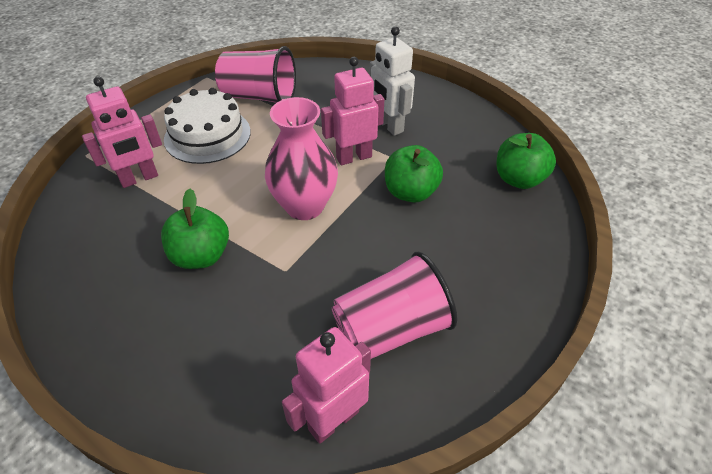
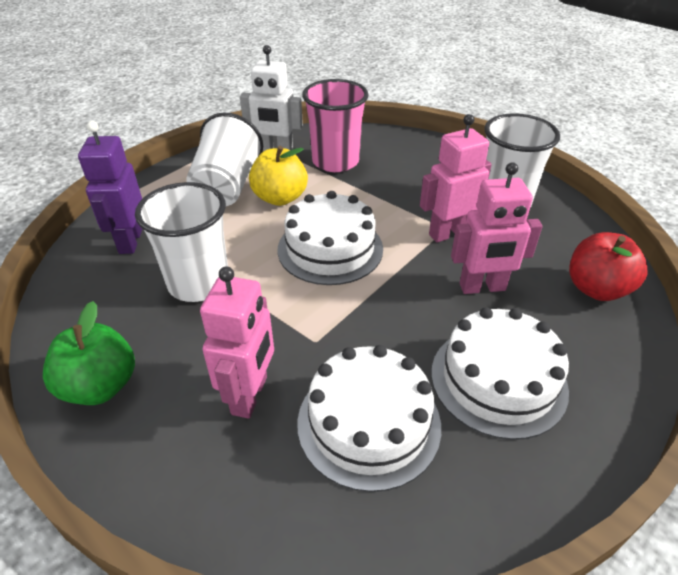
green apple: 3 -> 1
pink cup: 2 -> 1
pink vase: 1 -> 0
purple robot: 0 -> 1
red apple: 0 -> 1
white cake: 1 -> 3
white cup: 0 -> 3
yellow apple: 0 -> 1

